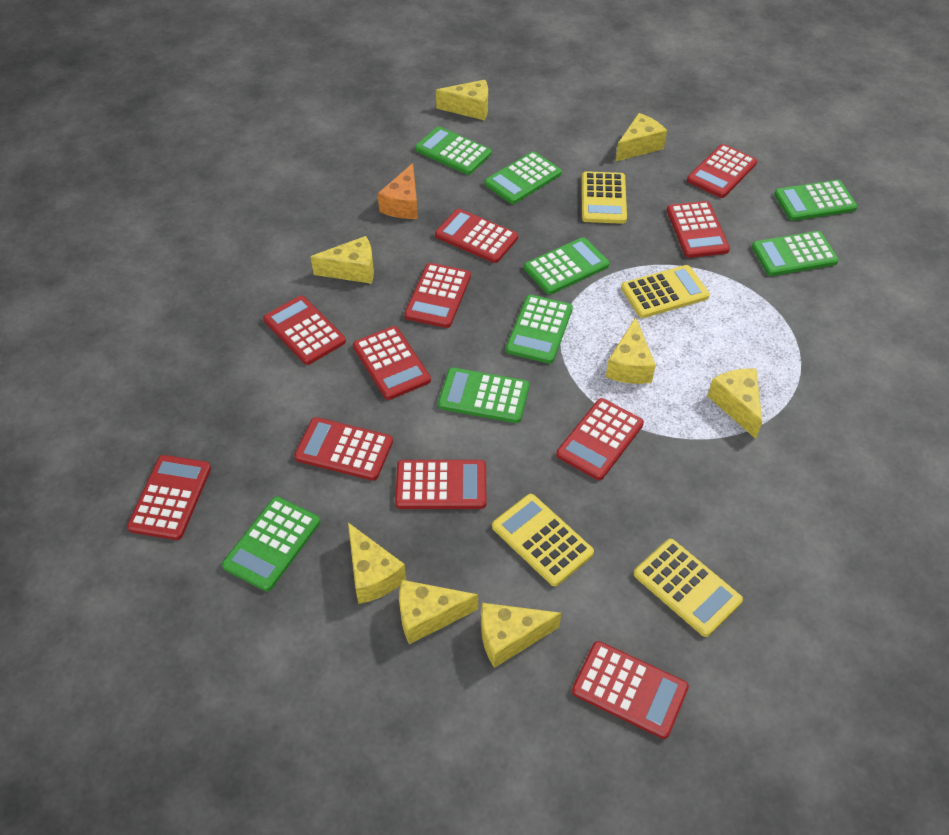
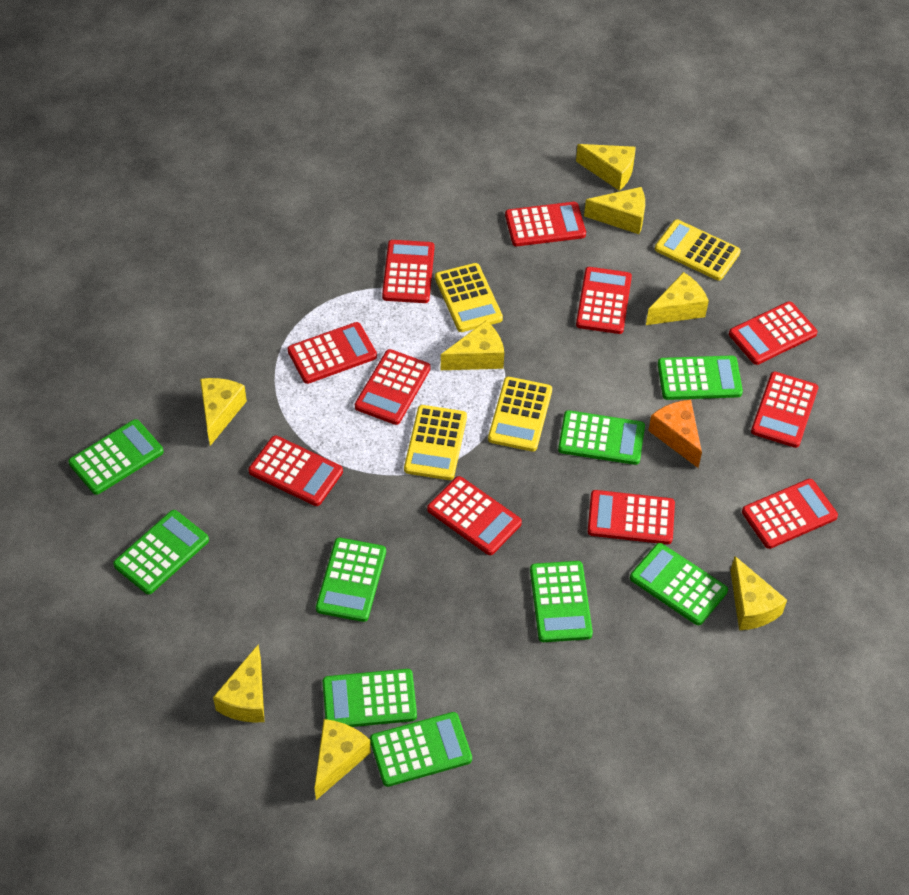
green calculator: 8 -> 9

